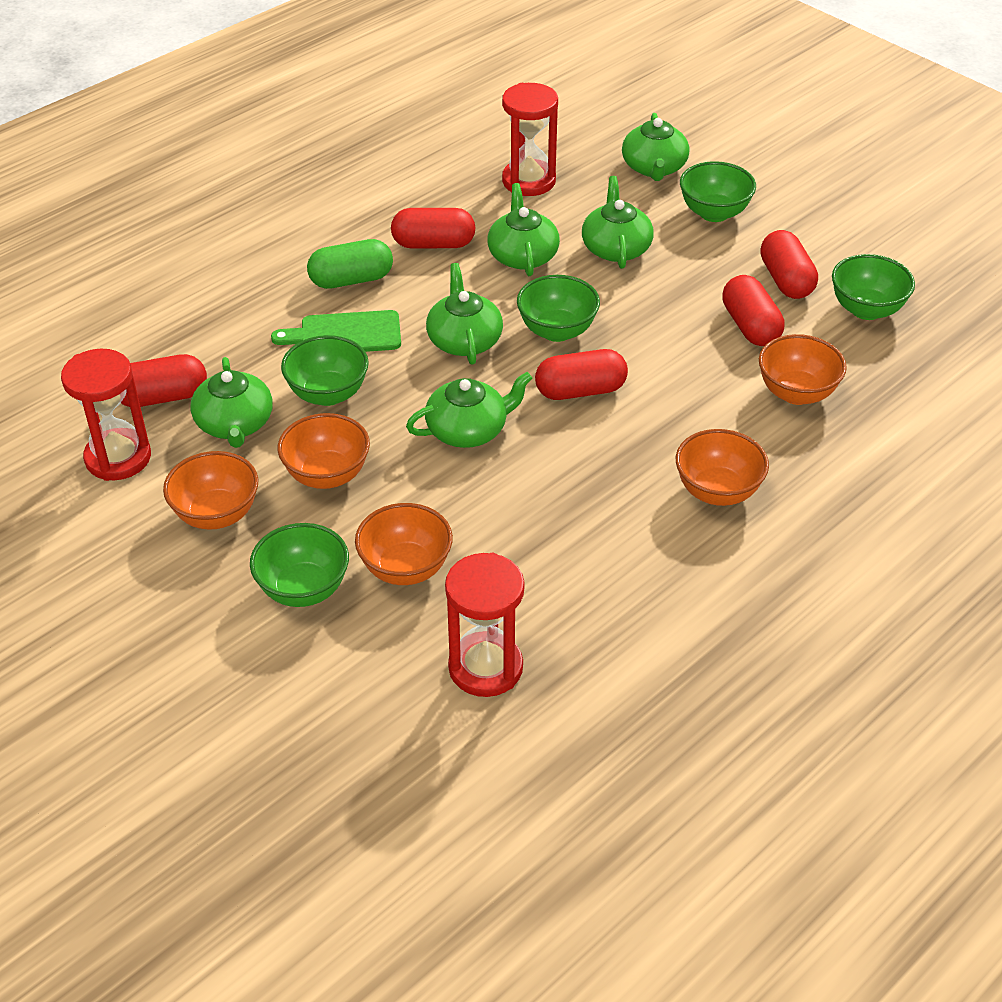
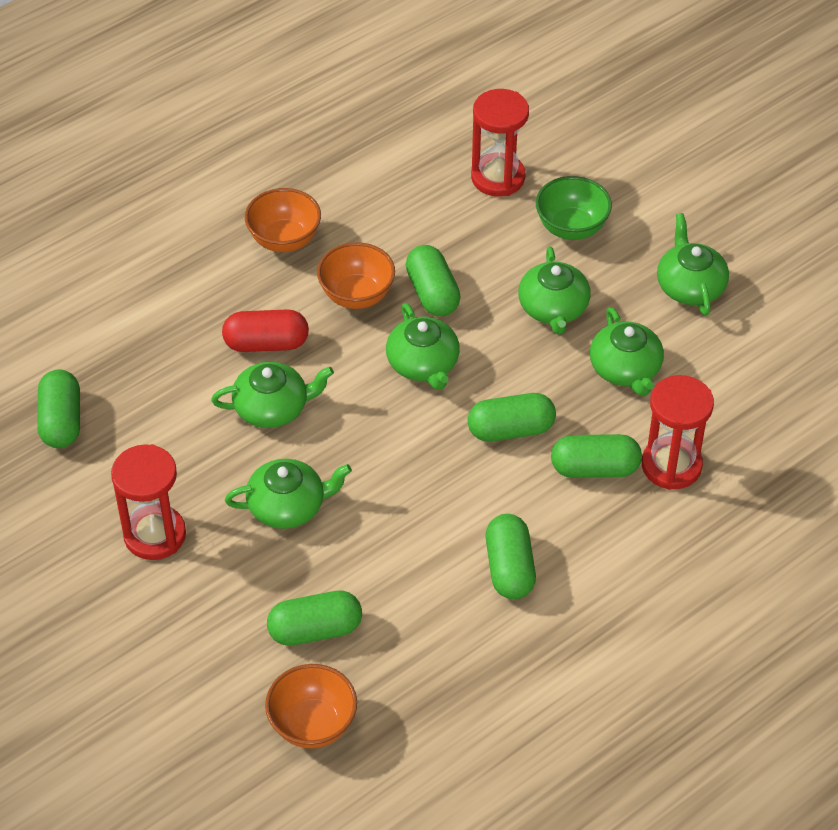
green bowl: 5 -> 1
green capsule: 1 -> 6
green cutting board: 1 -> 0
orange bowl: 5 -> 3
red capsule: 5 -> 1

